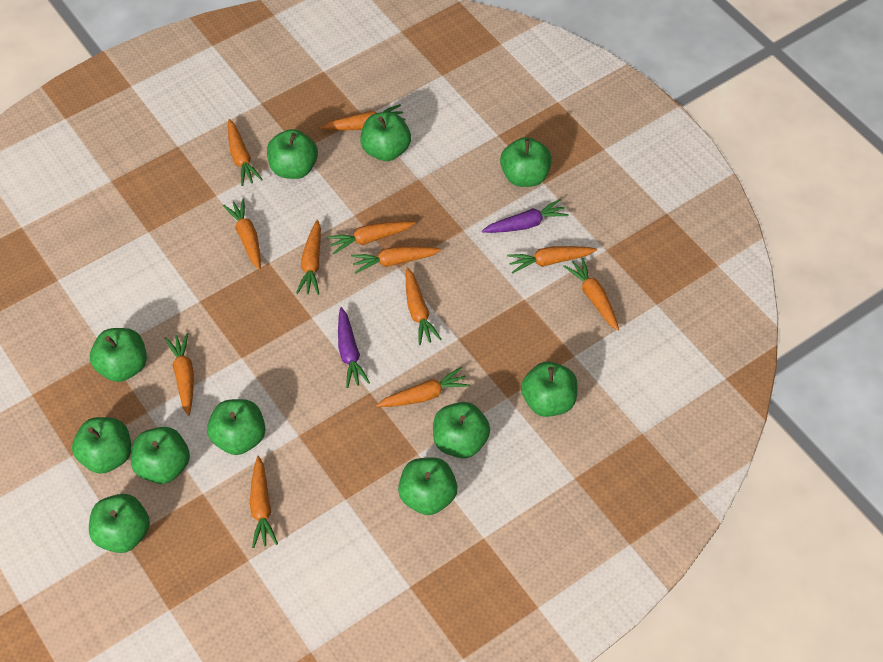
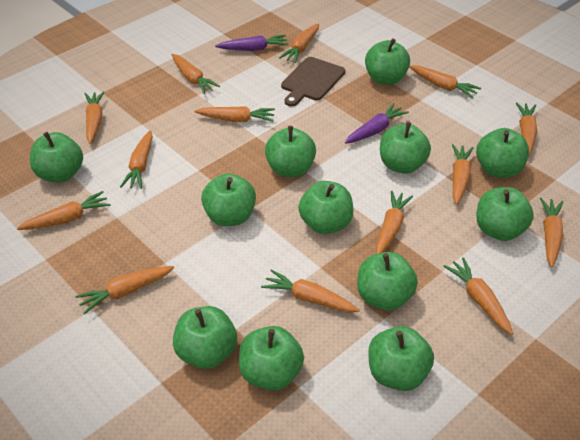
brown cutting board: 0 -> 1
green apple: 11 -> 12
orange carrot: 12 -> 14

